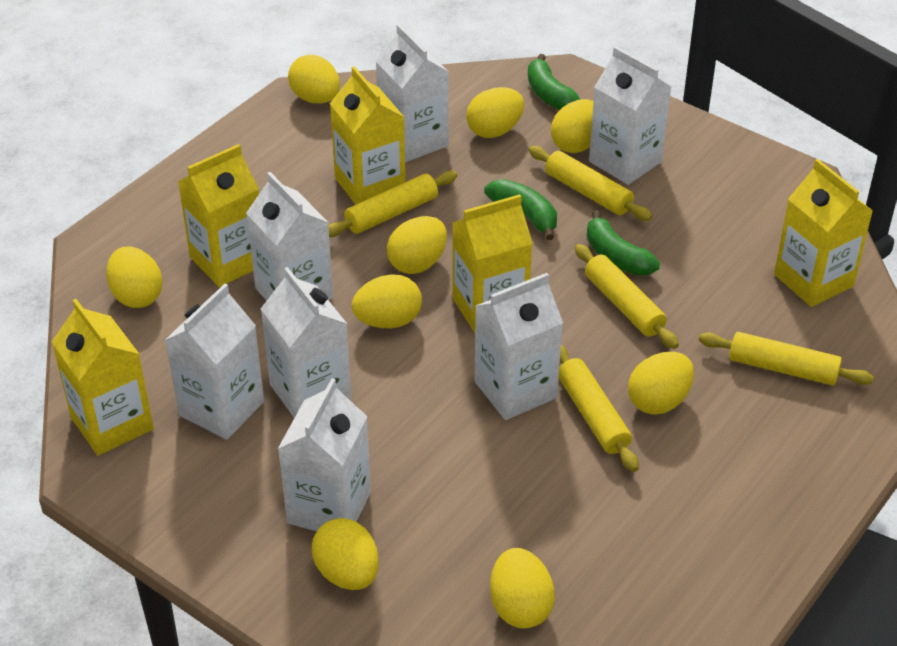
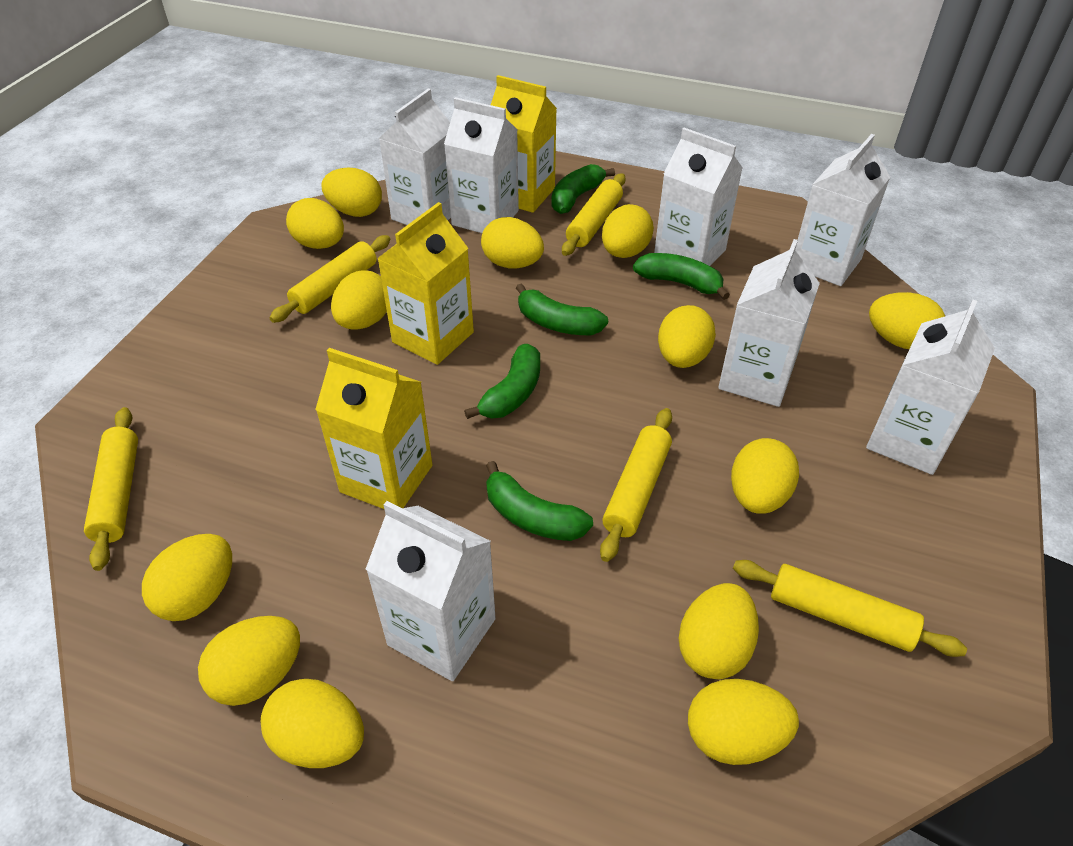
green banana: 3 -> 5
yellow carton: 5 -> 3
yellow egg: 9 -> 13

